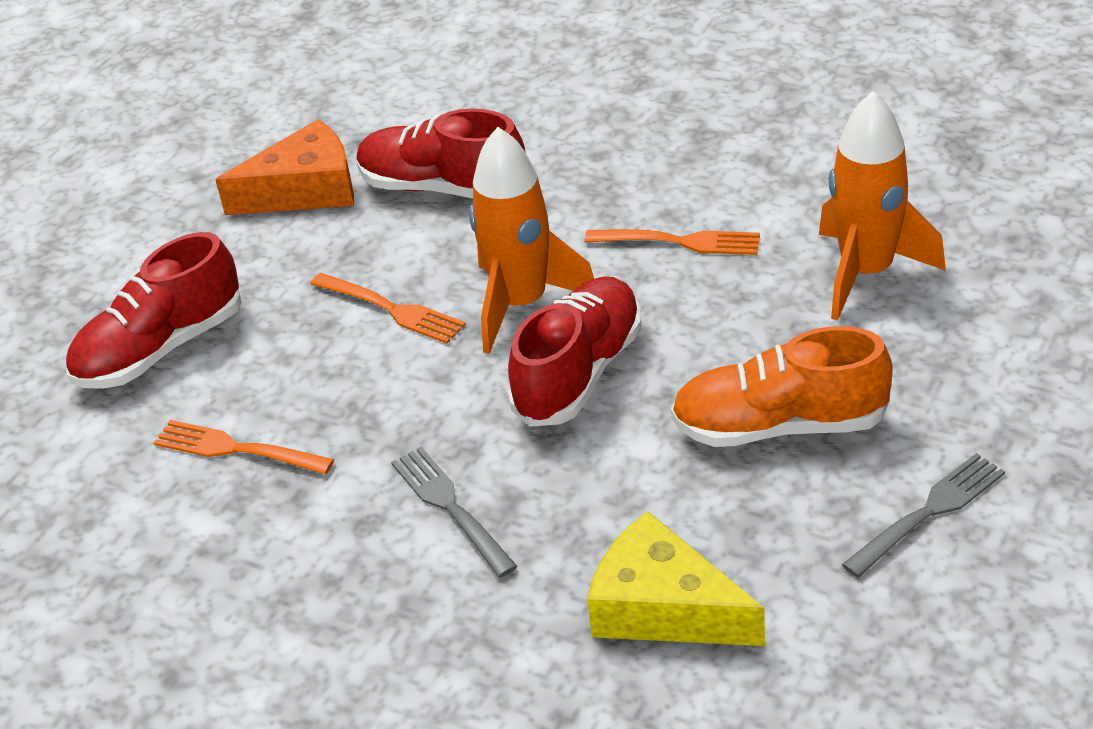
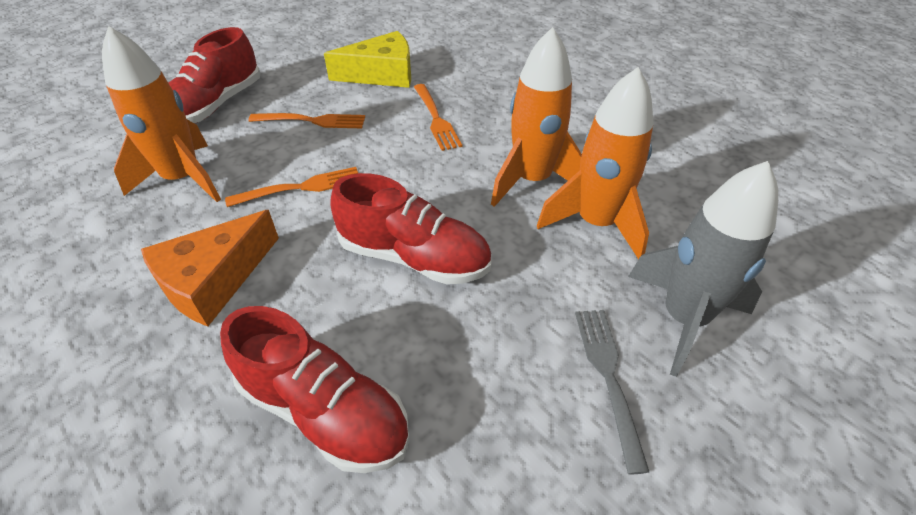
grey fork: 2 -> 1
grey rocket: 0 -> 1
orange rocket: 2 -> 3
orange shoe: 1 -> 0

